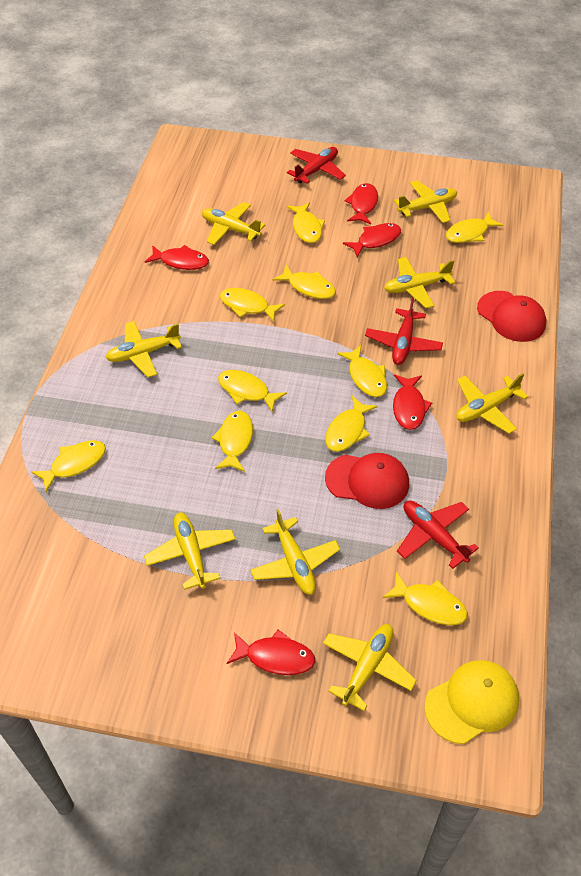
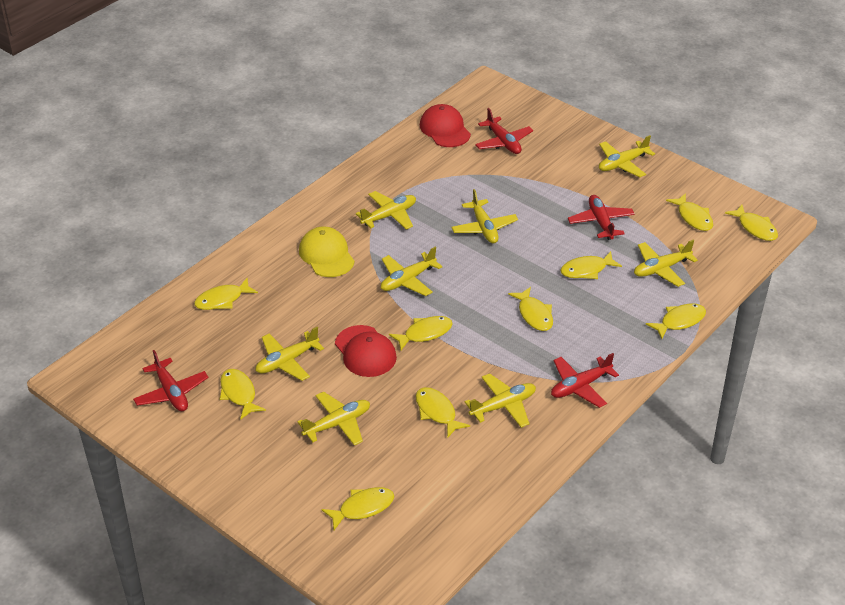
red fish: 5 -> 0
red plane: 3 -> 4

